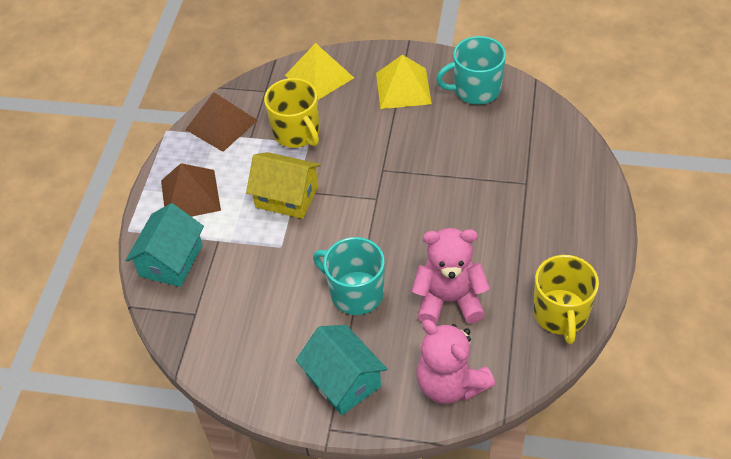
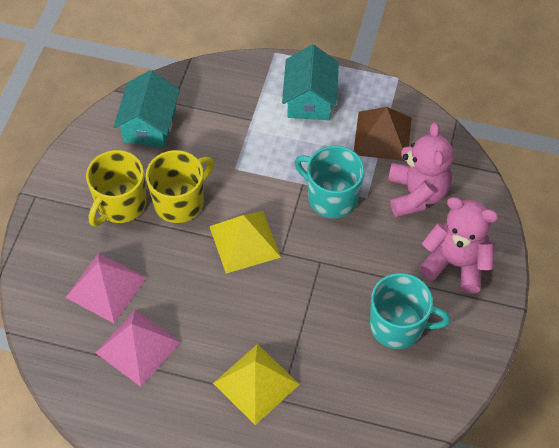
brown pyramid: 2 -> 1
pink pyramid: 0 -> 2
yellow house: 1 -> 0

